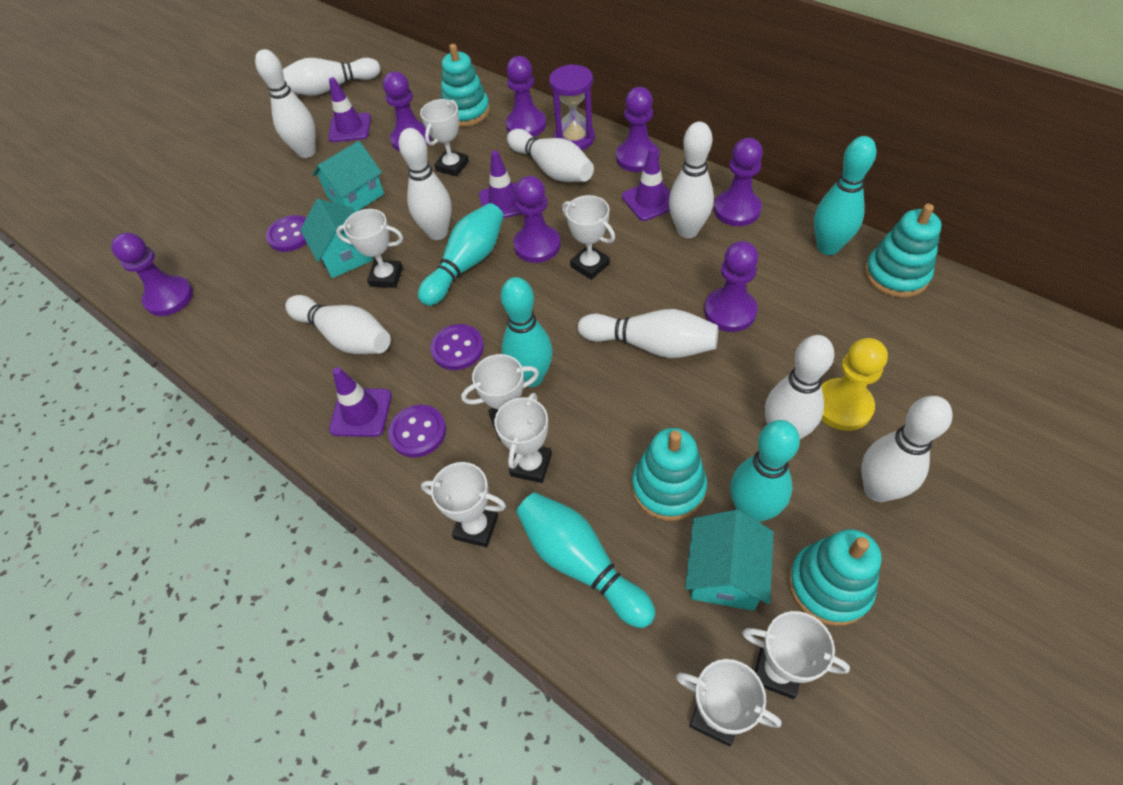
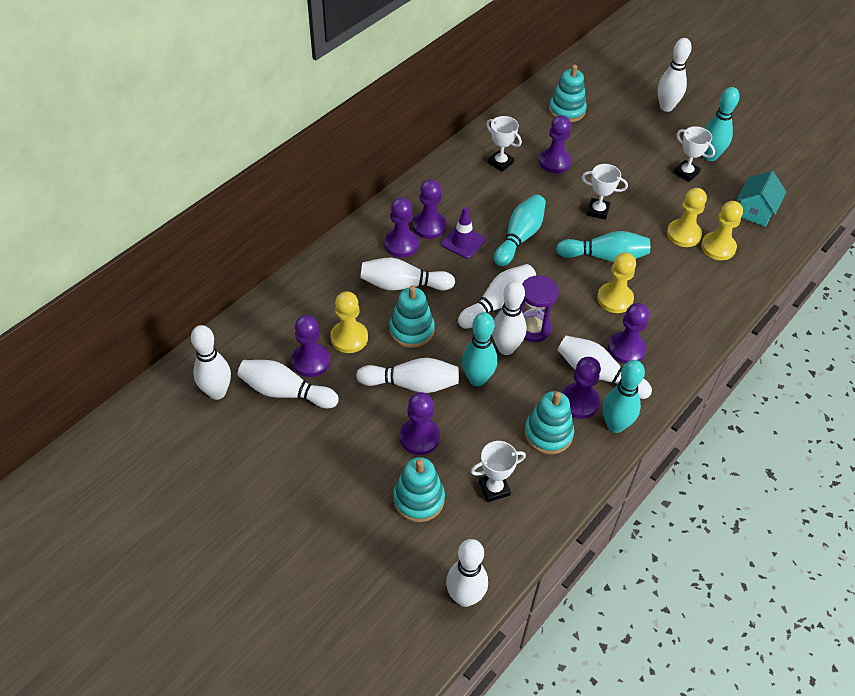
purple button: 3 -> 0
purple traffic cone: 4 -> 1
turquoise house: 3 -> 1
white trophy: 8 -> 4
yellow pawn: 1 -> 4

